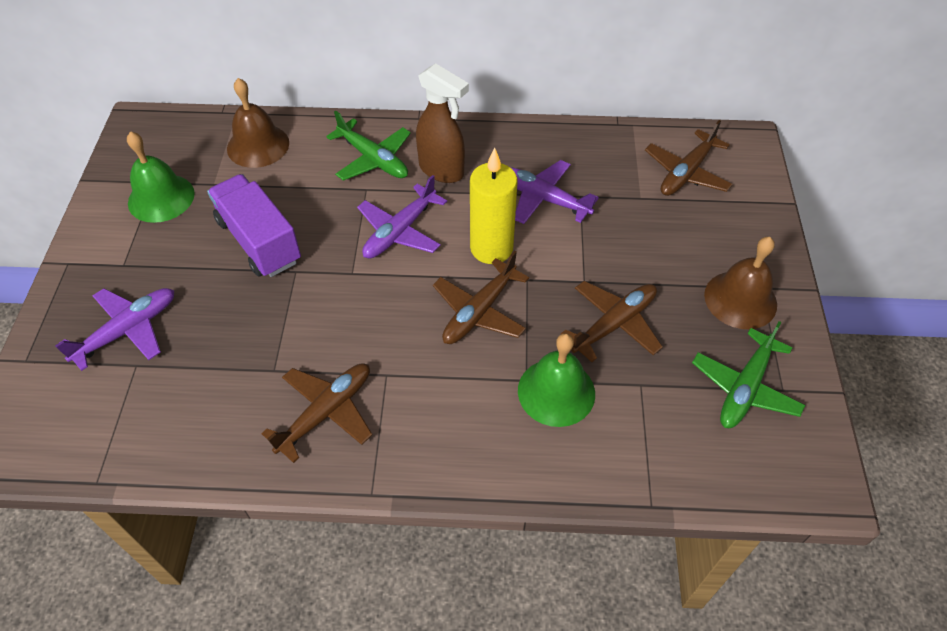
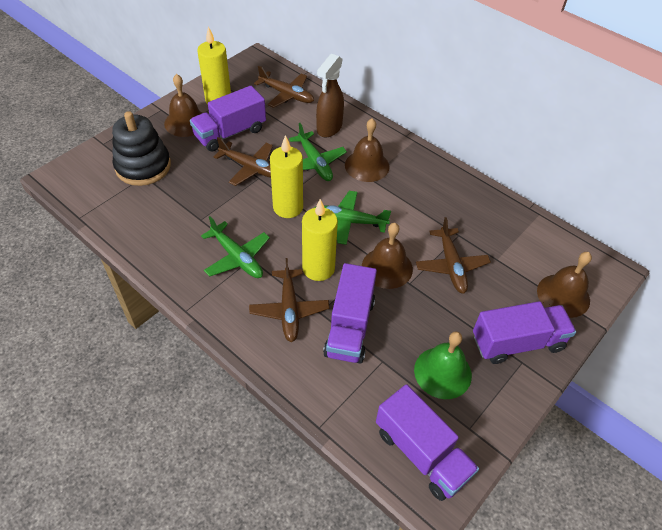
black stacking toy: 0 -> 1
brown bell: 2 -> 4
green bell: 2 -> 1
green plane: 2 -> 3
purple plane: 3 -> 0
purple truck: 1 -> 4
yellow candle: 1 -> 3

